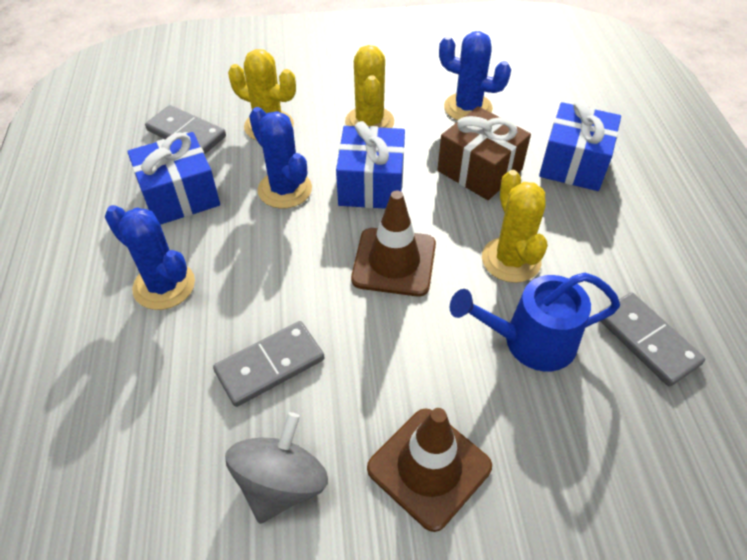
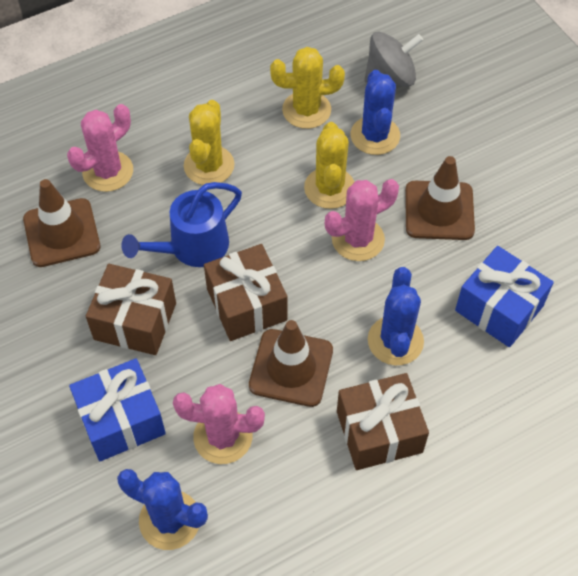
blue gift: 3 -> 2
brown gift: 1 -> 3
brown traffic cone: 2 -> 3
grey domino: 3 -> 0
pink cactus: 0 -> 3

